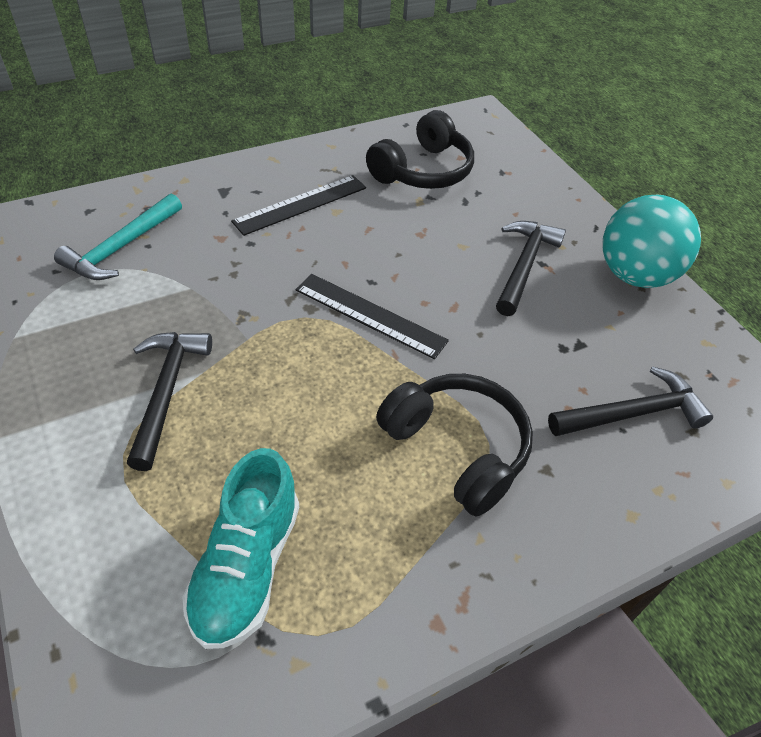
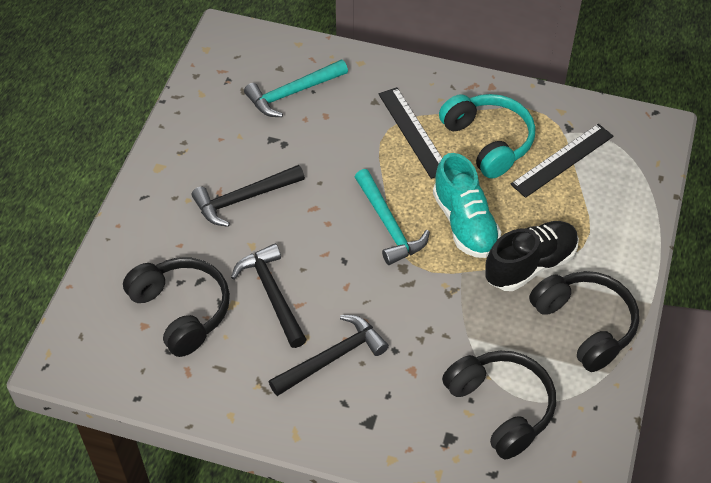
black headphones: 2 -> 3
black shoe: 0 -> 1
turquoise ball: 1 -> 0
turquoise hammer: 1 -> 2
turquoise headphones: 0 -> 1

